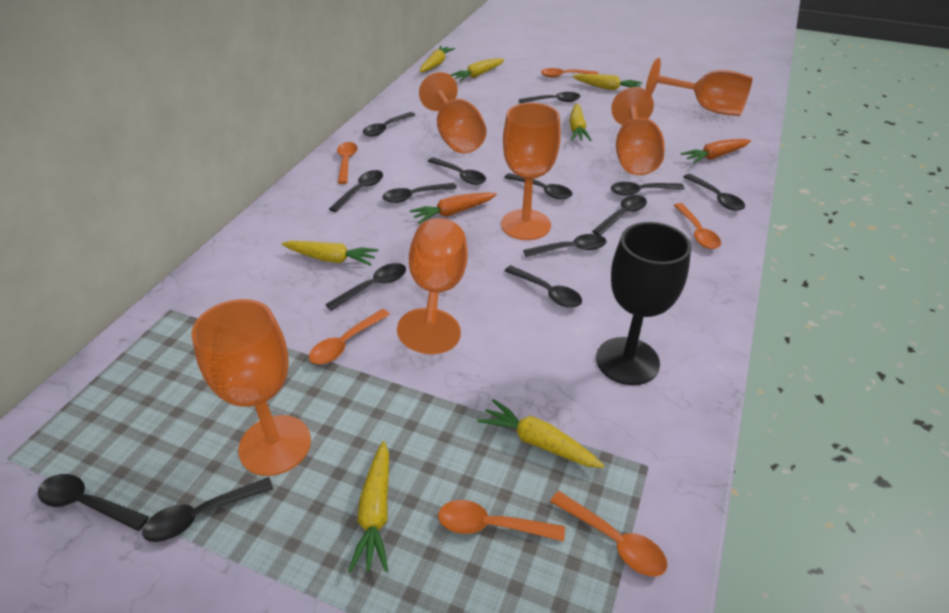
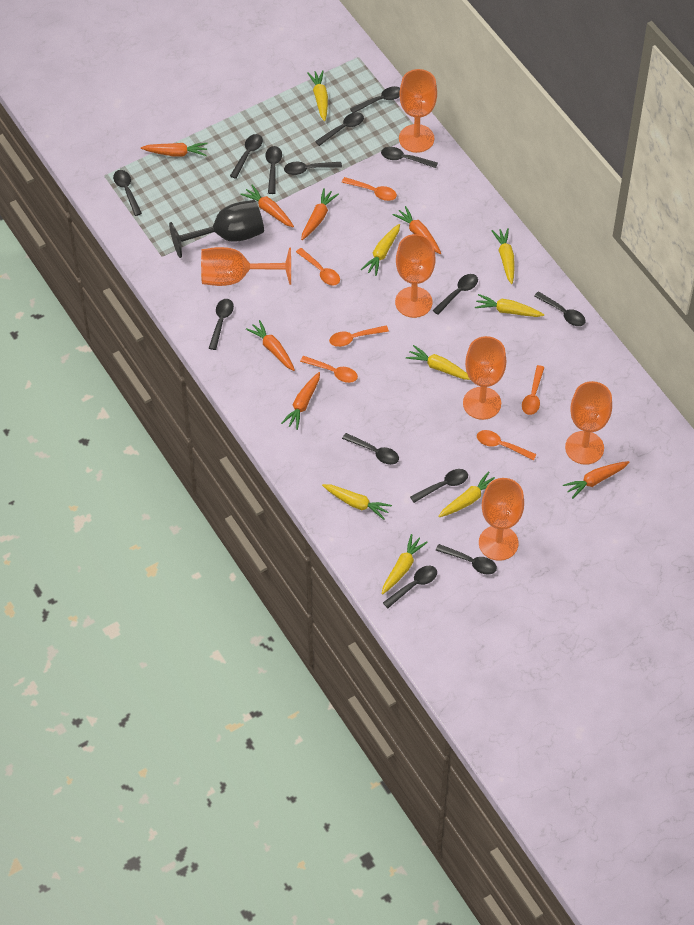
orange carrot: 2 -> 7
yellow carrot: 7 -> 8

